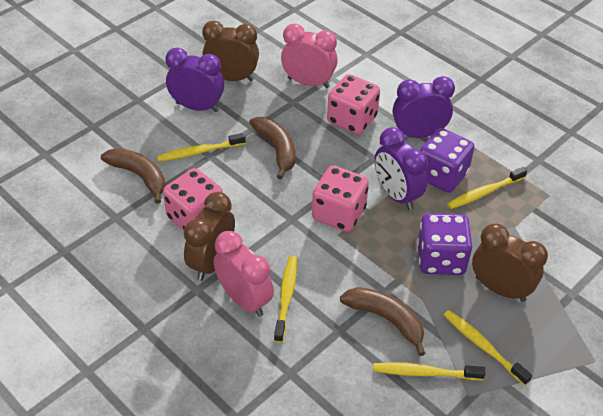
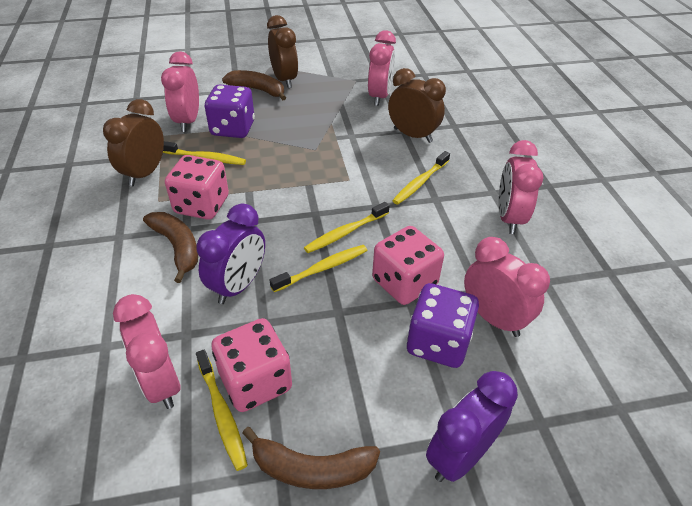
pink clock: 2 -> 5
purple clock: 3 -> 2

